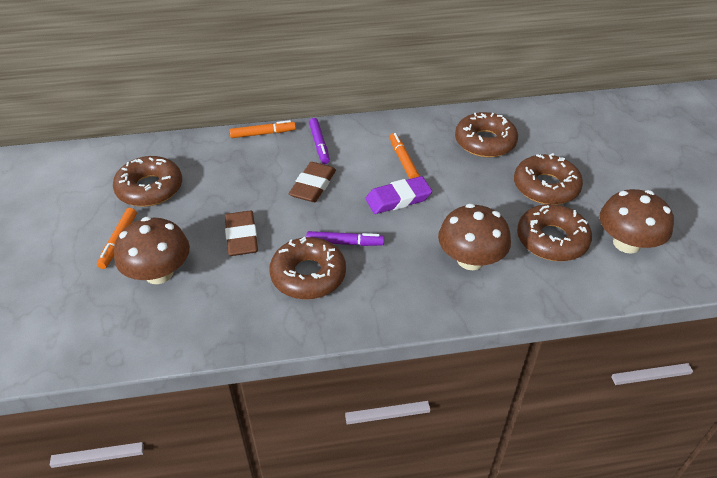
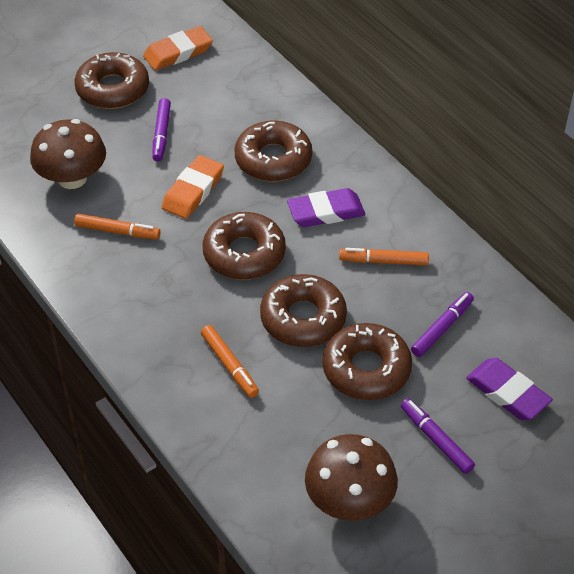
brown eraser: 2 -> 0
brown mushroom: 3 -> 2
orange eraser: 0 -> 2
purple eraser: 1 -> 2
purple marker: 2 -> 3

